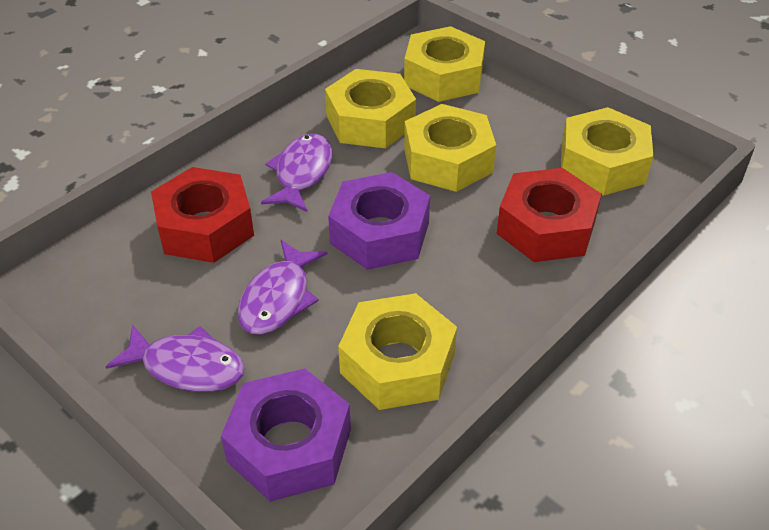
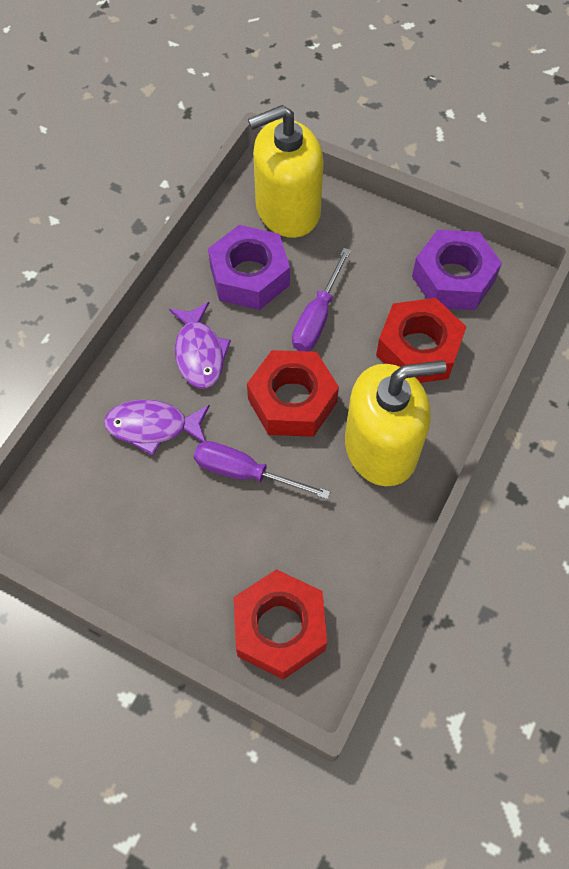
purple fish: 3 -> 2
purple screwdriver: 0 -> 2
red nut: 2 -> 3
yellow nut: 5 -> 0
yellow soap dispenser: 0 -> 2

